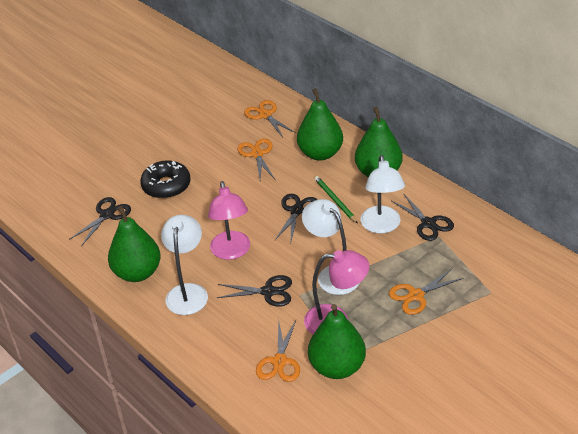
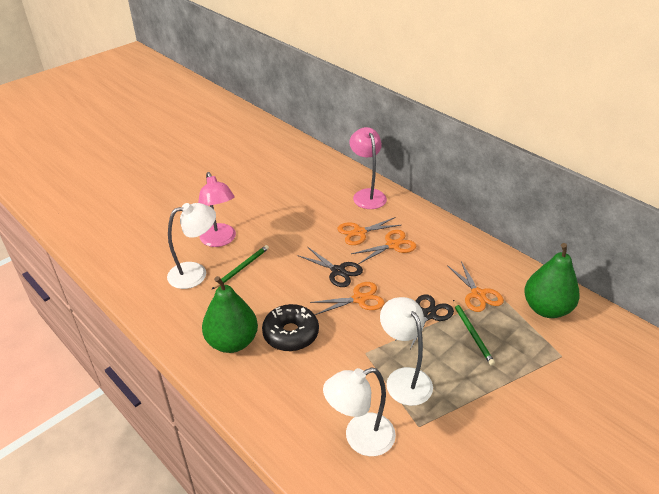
black scissors: 4 -> 2
green pear: 4 -> 2
green pencil: 1 -> 2

